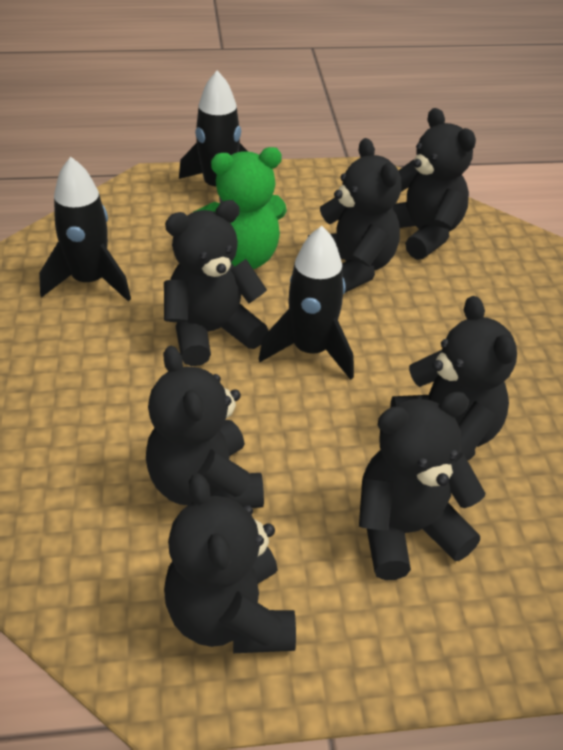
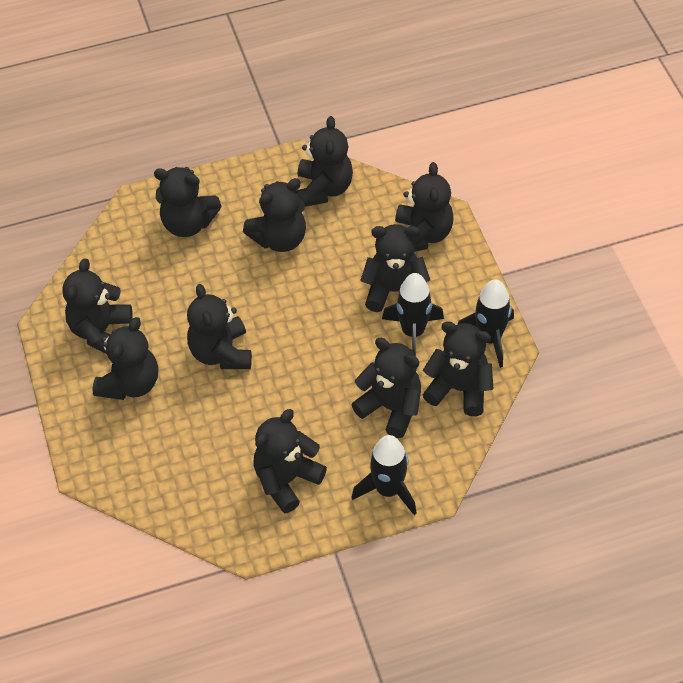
black teddy bear: 7 -> 11
green teddy bear: 1 -> 0

